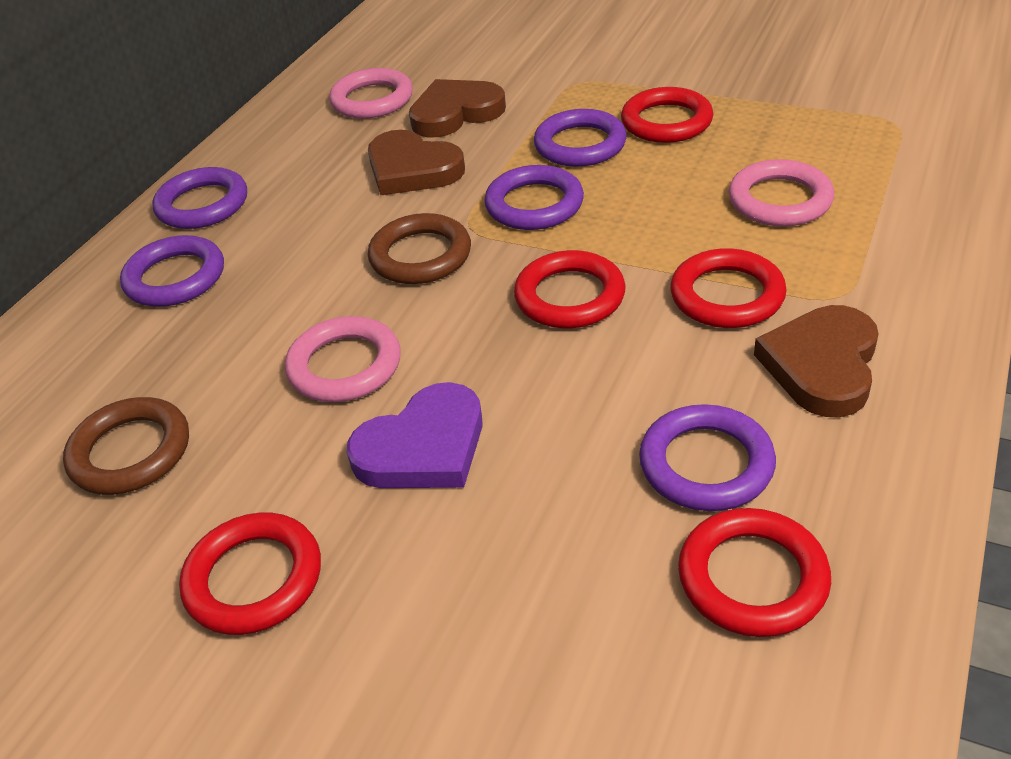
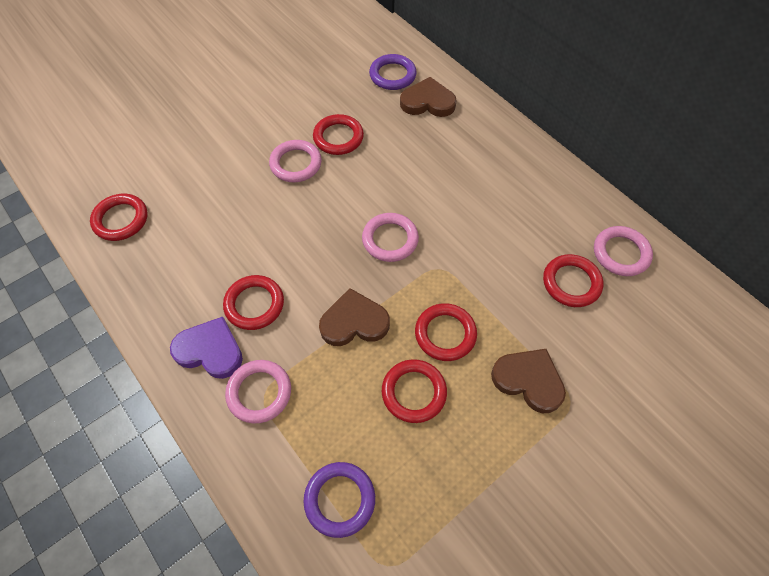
brown ring: 2 -> 0
pink ring: 3 -> 4
purple ring: 5 -> 2
red ring: 5 -> 6

